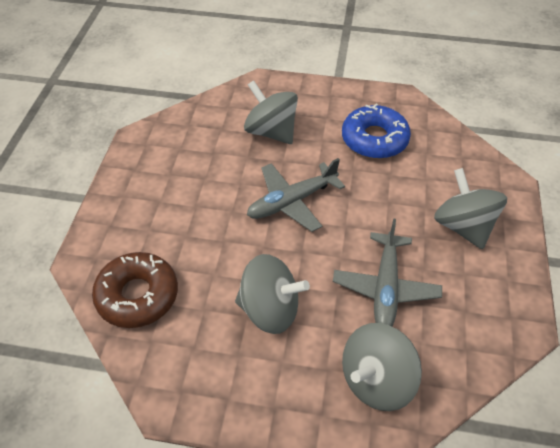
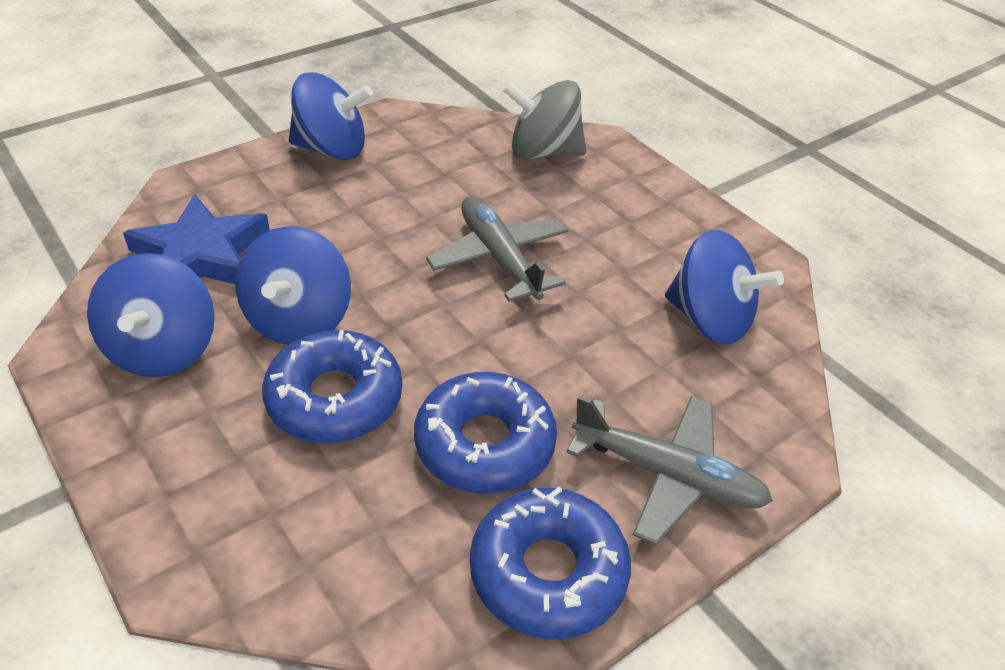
blue donut: 1 -> 3
blue spinning top: 0 -> 4
blue star: 0 -> 1
brown donut: 1 -> 0
grey spinning top: 4 -> 1

